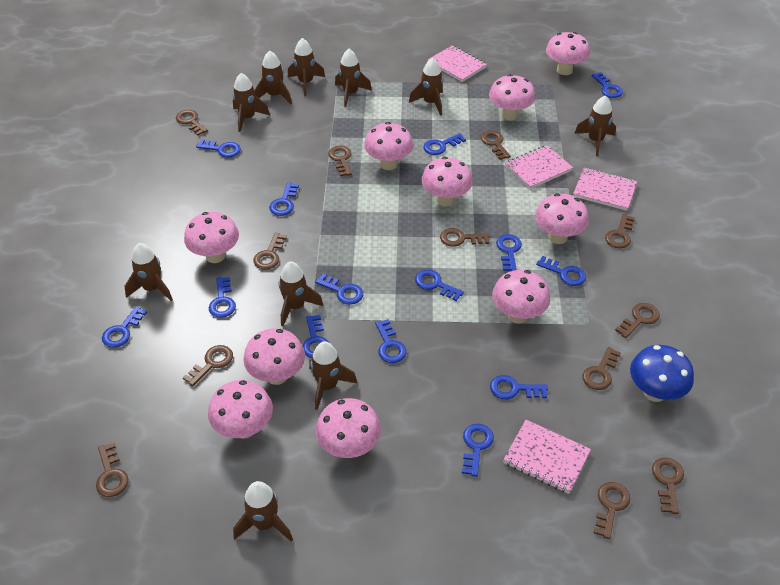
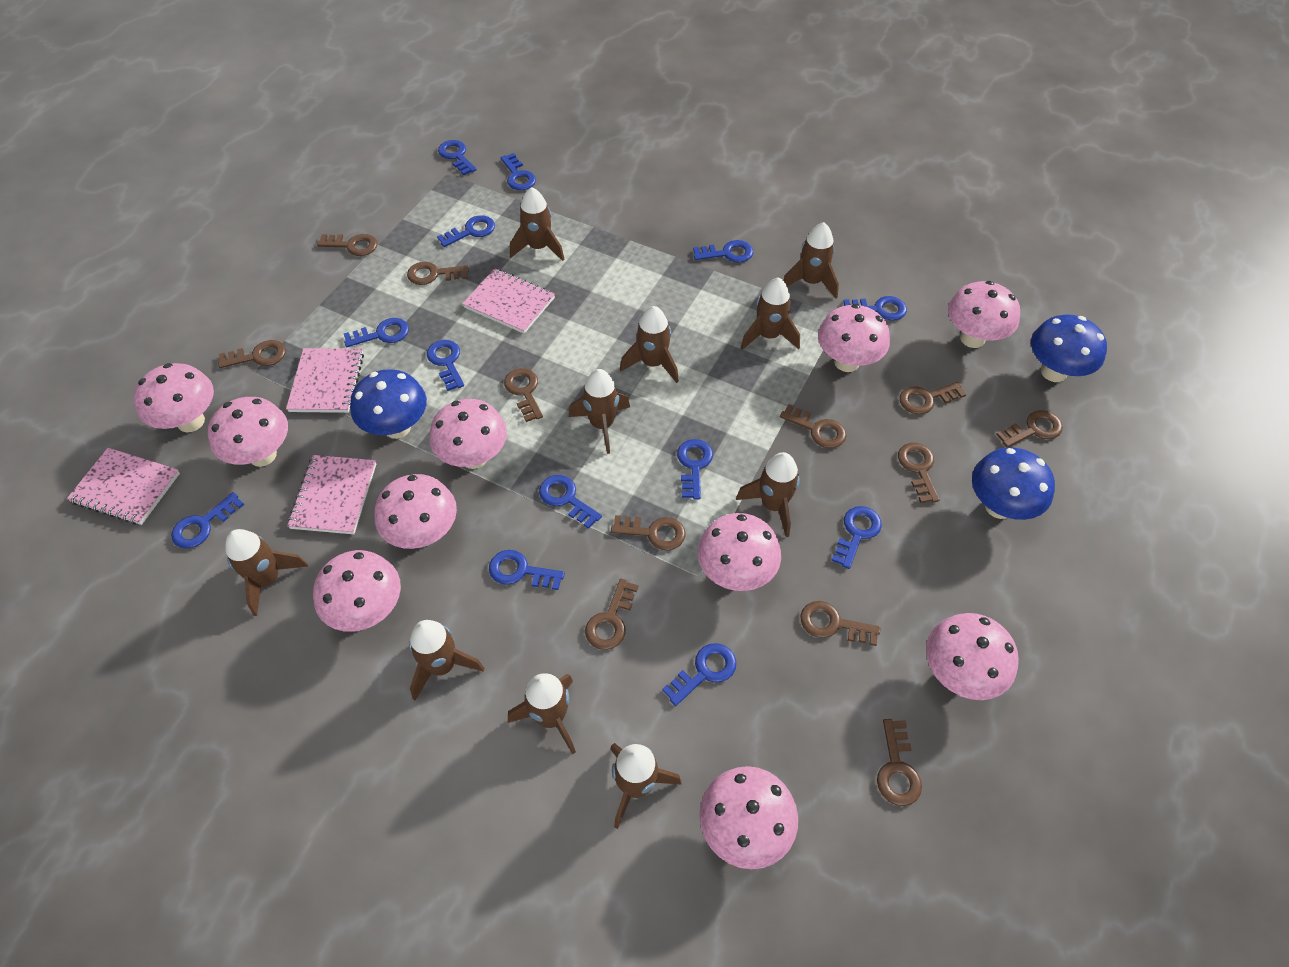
blue key: 14 -> 13
blue mushroom: 1 -> 3

